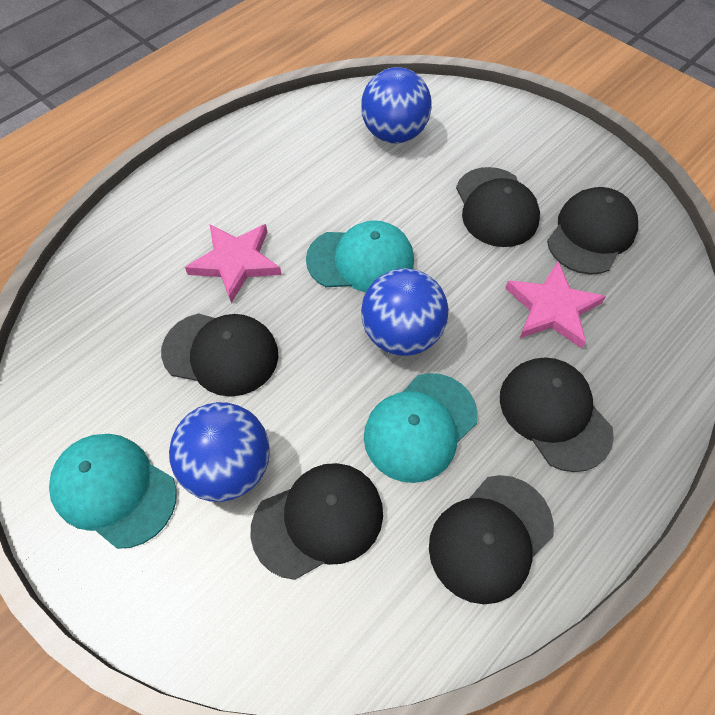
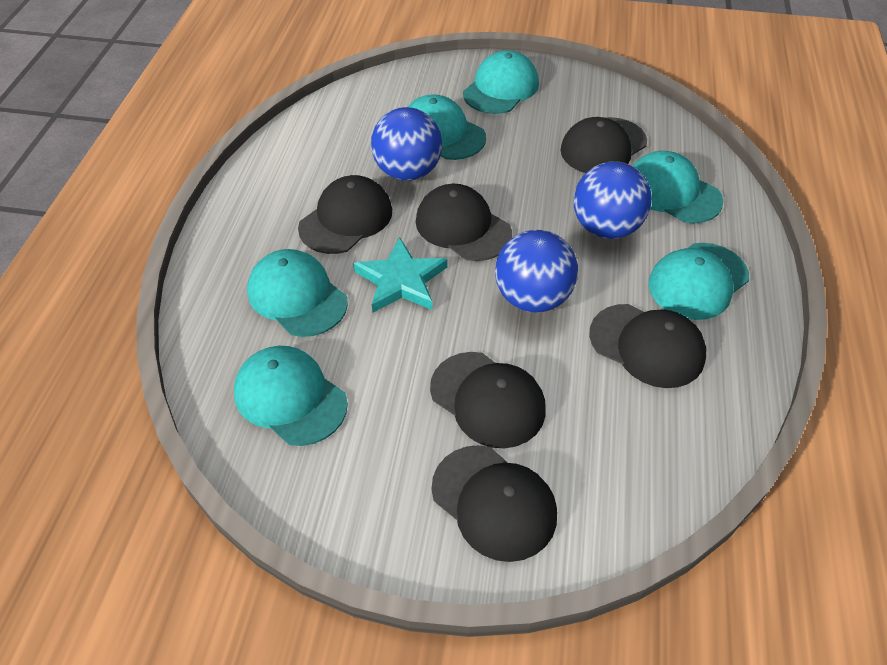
pink star: 2 -> 0
turquoise cap: 3 -> 6
turquoise star: 0 -> 1

